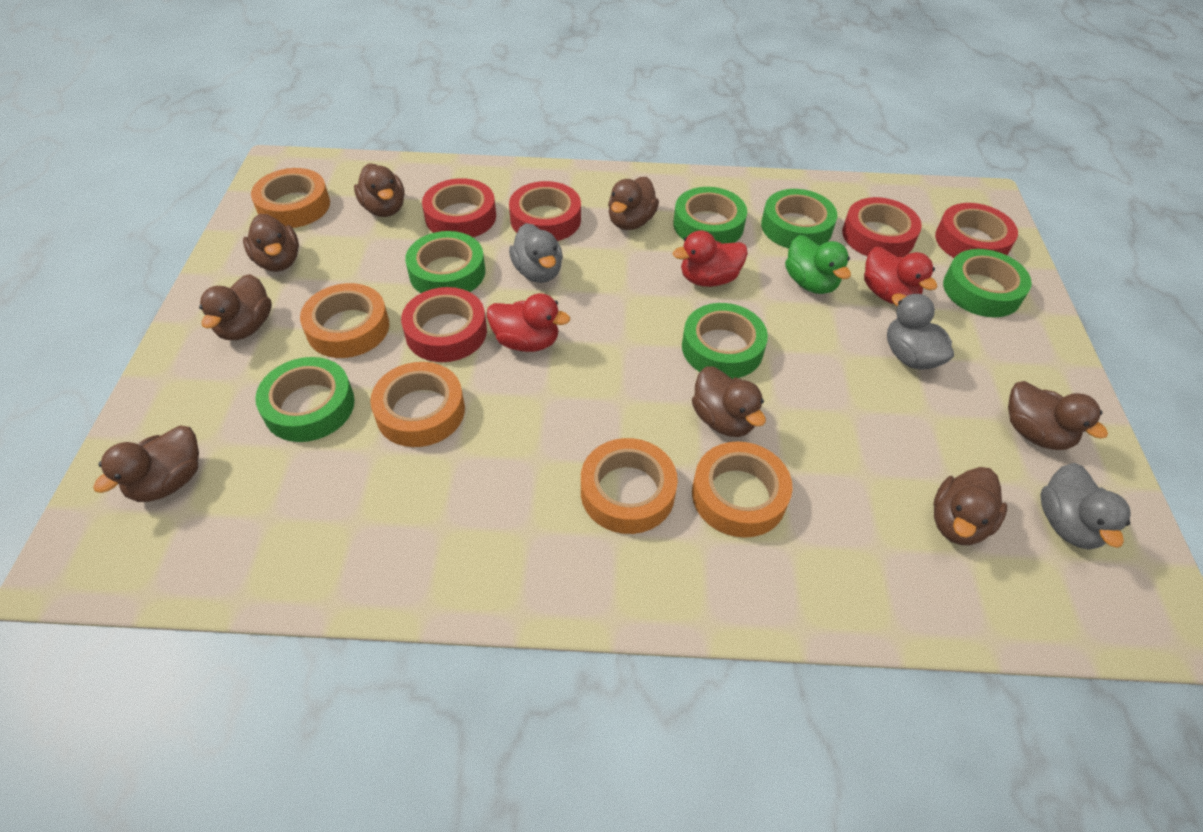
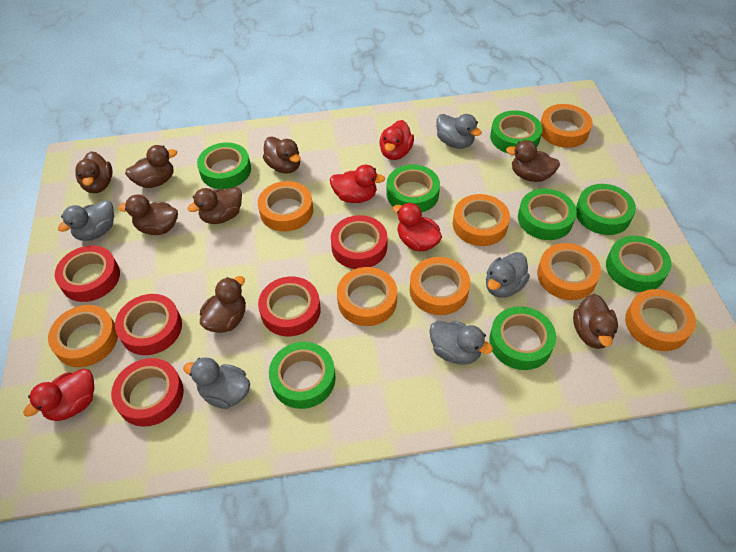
green duck: 1 -> 0
green tape: 6 -> 8
grey duck: 3 -> 5
orange tape: 5 -> 8
red duck: 3 -> 4

